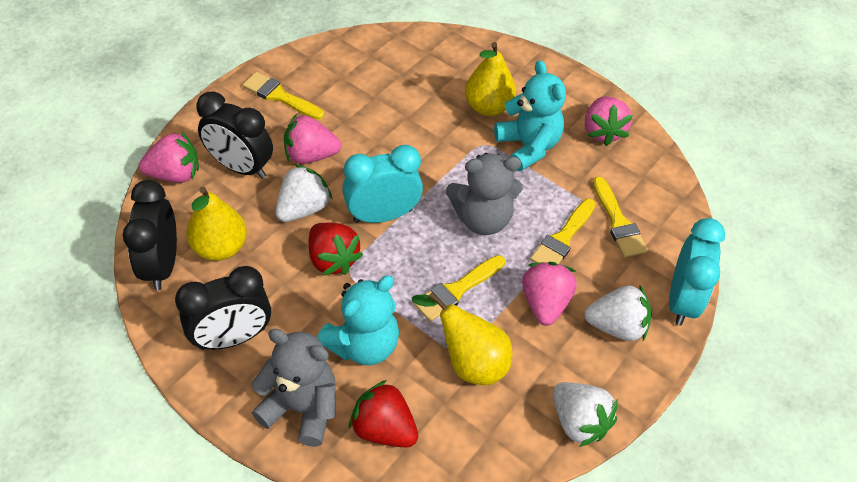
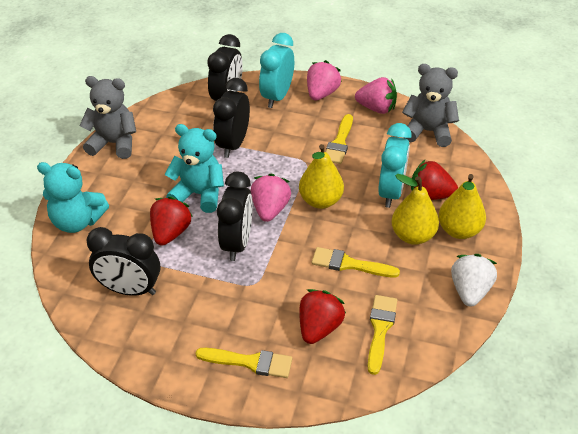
black clock: 3 -> 4
pink strawberry: 4 -> 3
red strawberry: 2 -> 3
white strawberry: 3 -> 1

